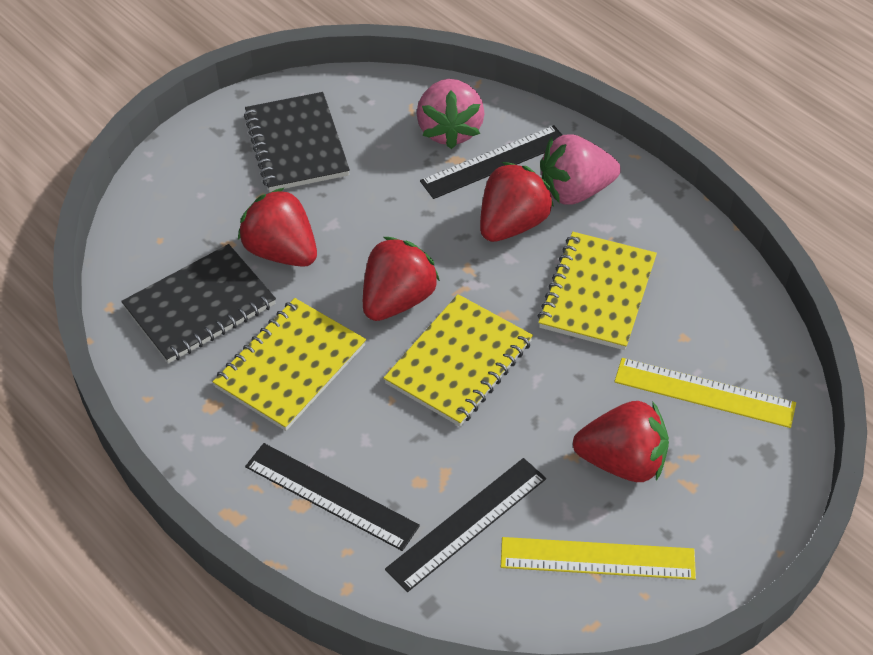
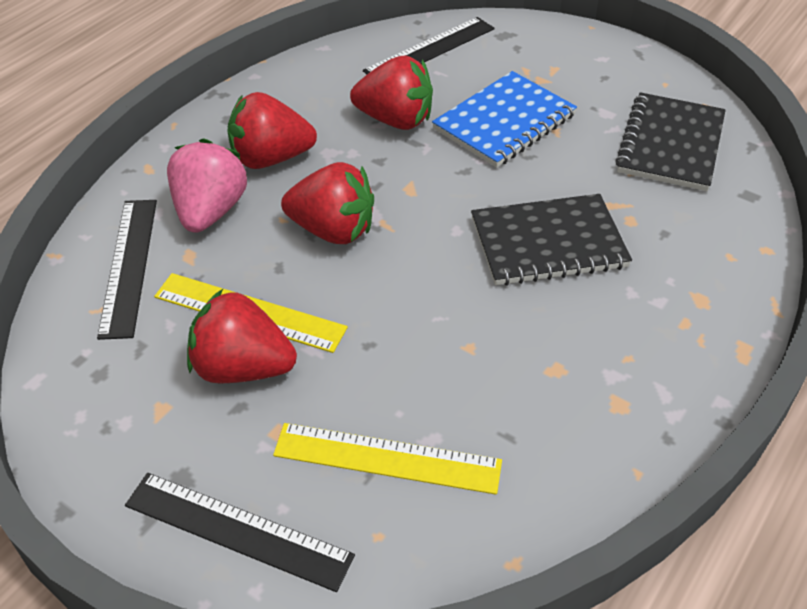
blue notebook: 0 -> 1
pink strawberry: 2 -> 1
yellow notebook: 3 -> 0

